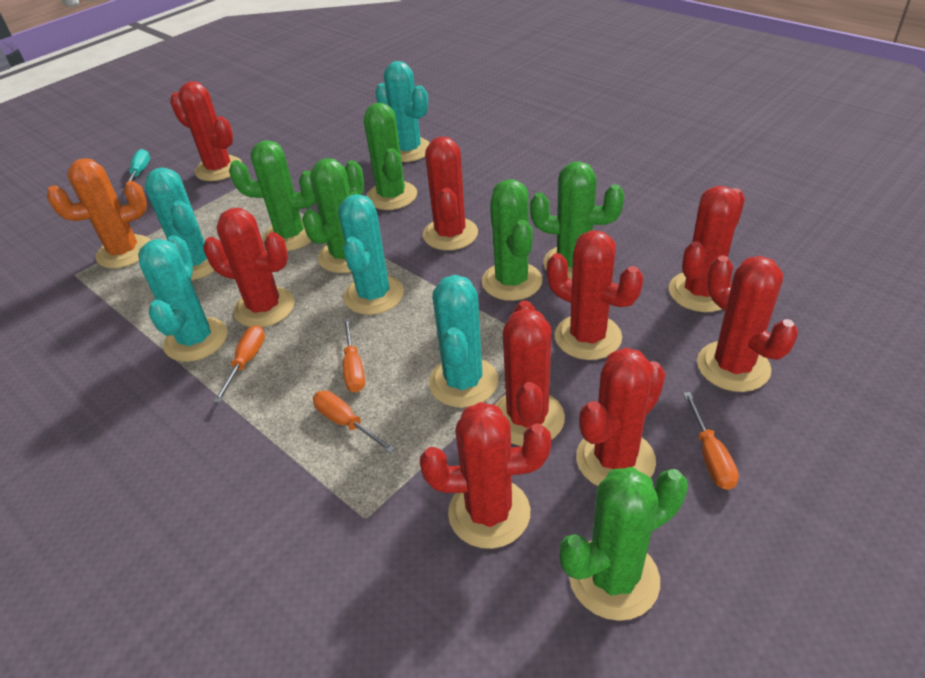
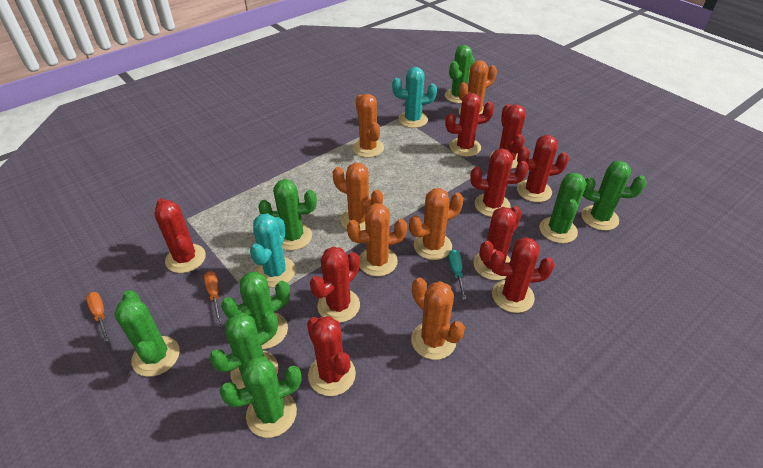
green cactus: 6 -> 8
orange cactus: 1 -> 6
orange screwdriver: 4 -> 2
turquoise cactus: 5 -> 2

